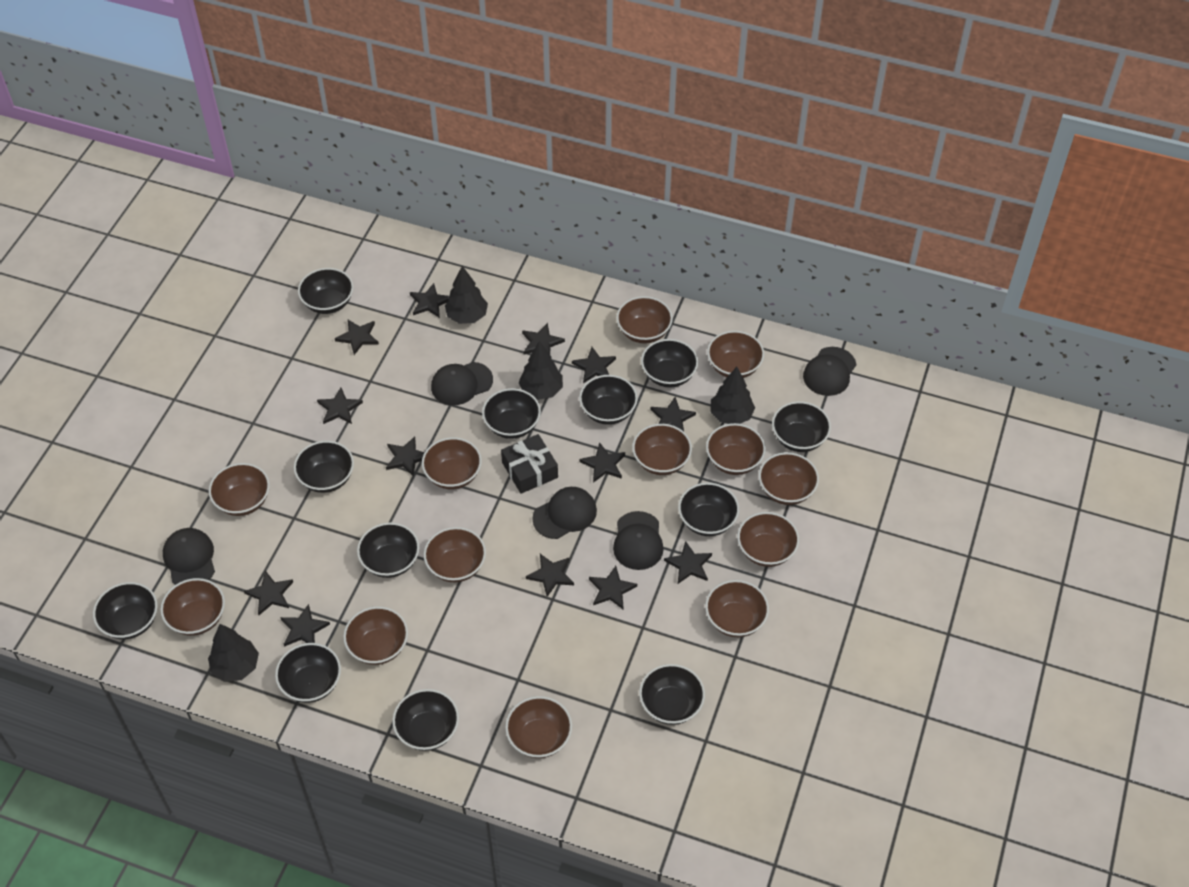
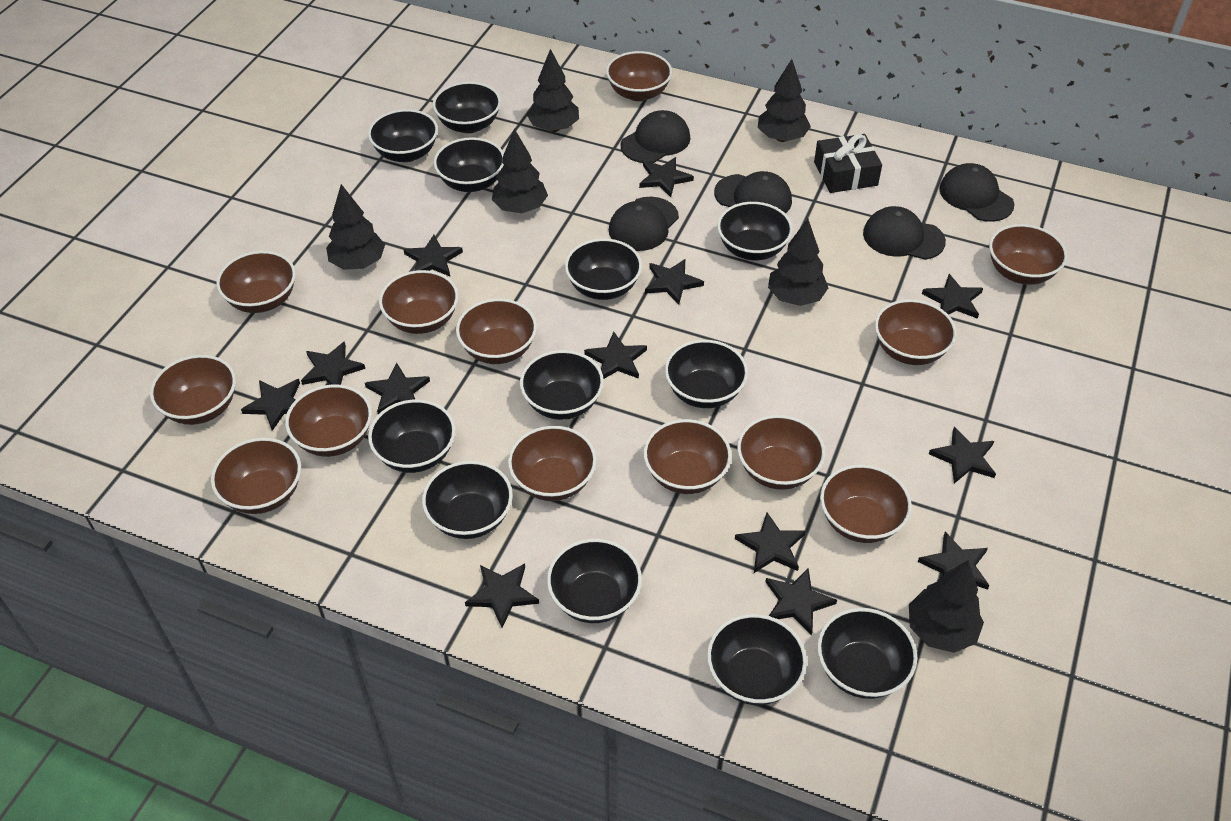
black tree: 4 -> 6

